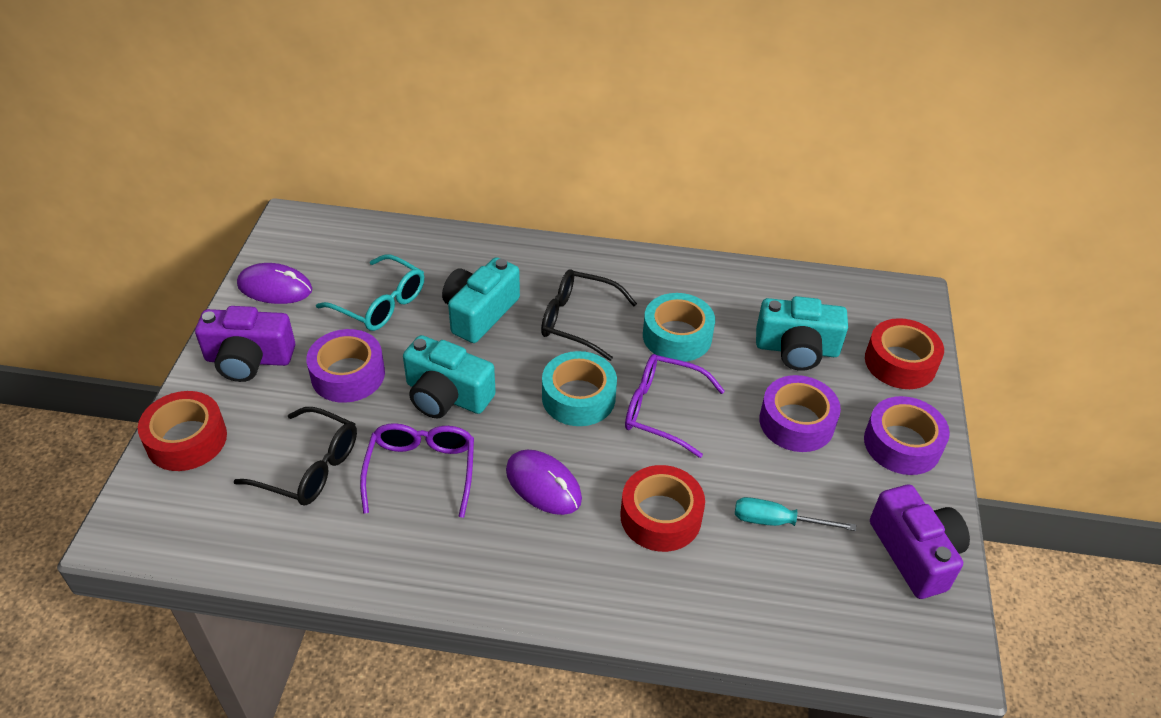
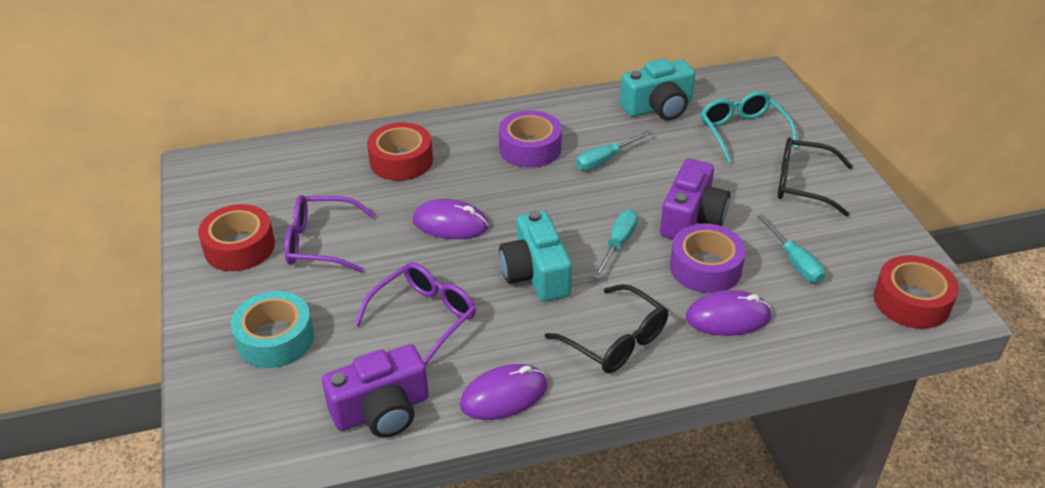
purple mouse: 2 -> 3
purple tape: 3 -> 2
turquoise camera: 3 -> 2
turquoise screwdriver: 1 -> 3
turquoise tape: 2 -> 1

